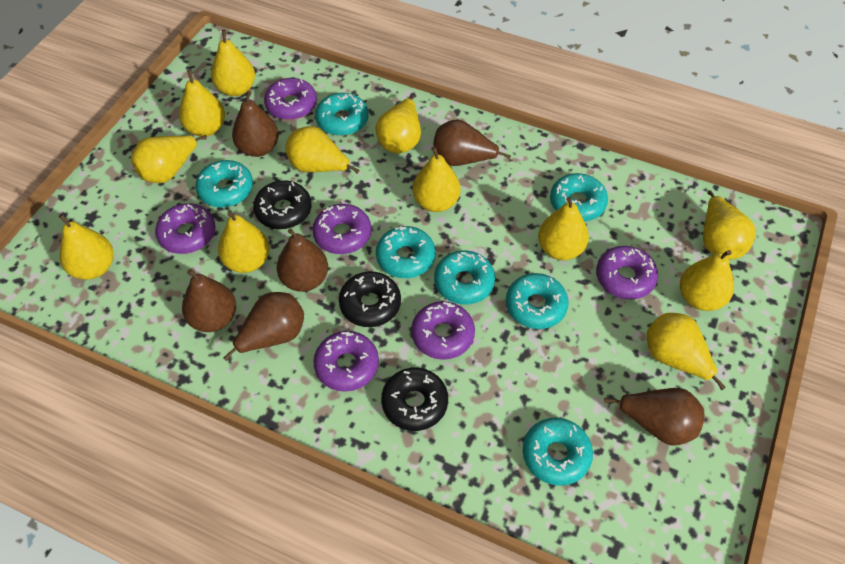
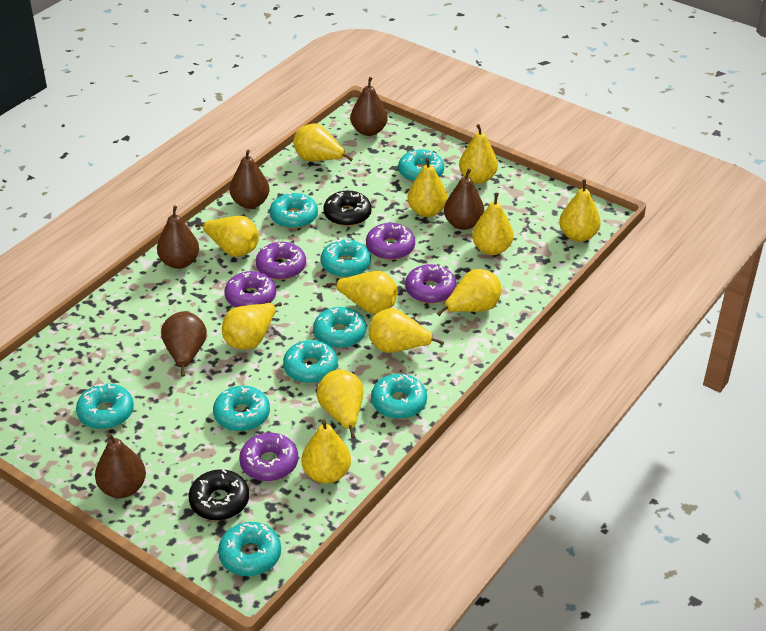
black donut: 3 -> 2
purple donut: 6 -> 5
turquoise donut: 7 -> 9

